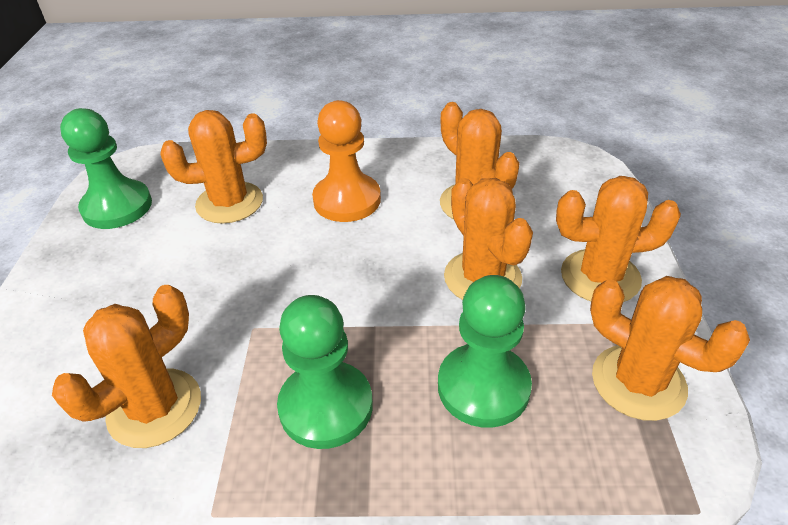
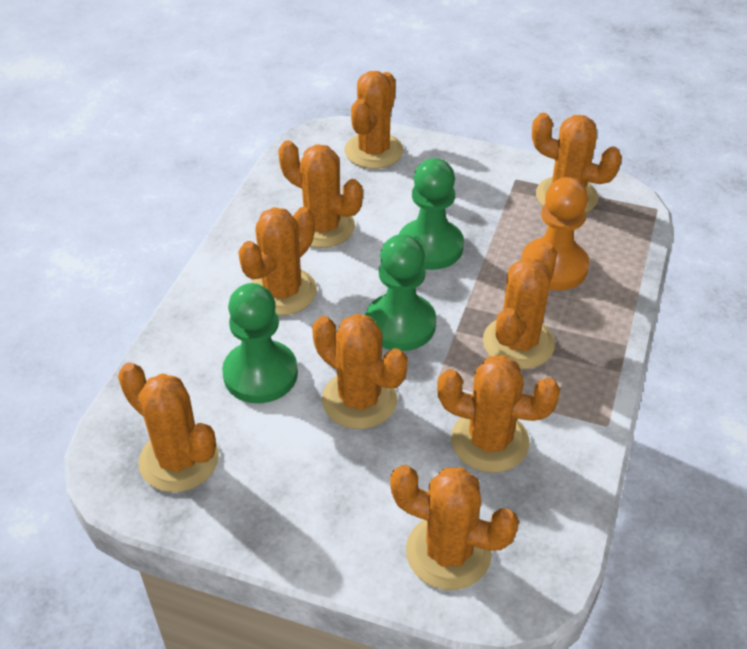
orange cactus: 6 -> 9

